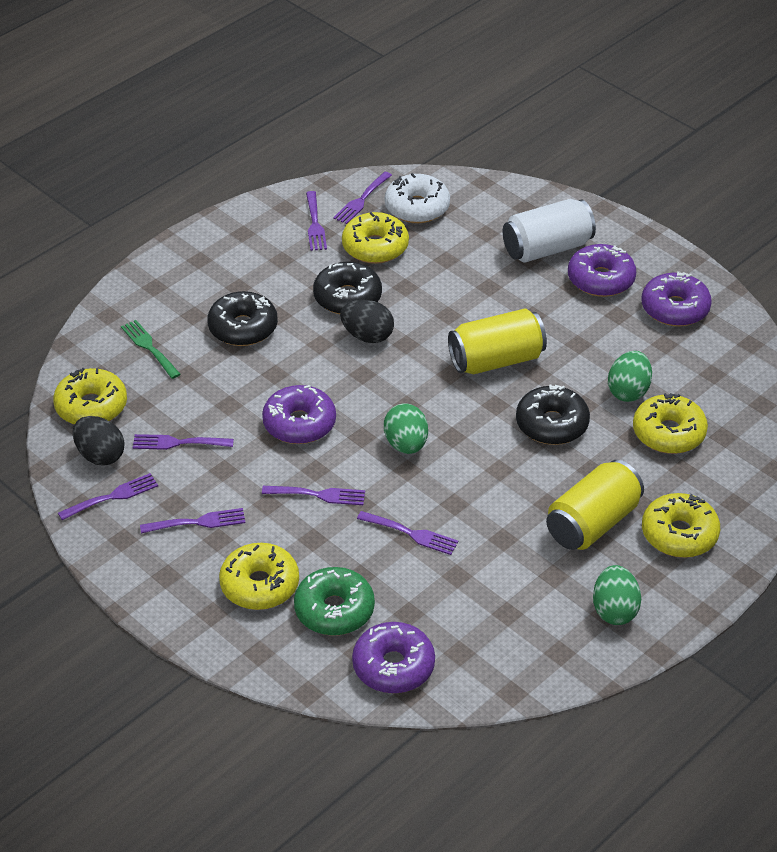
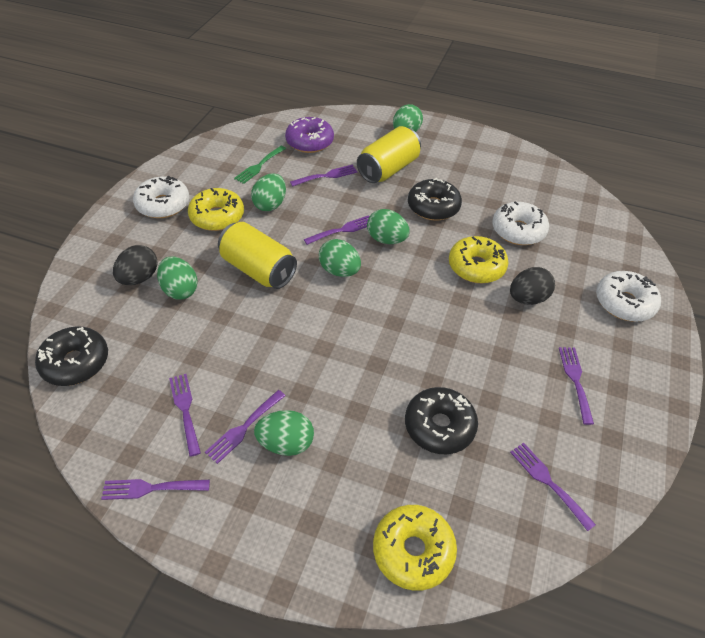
green donut: 1 -> 0
green egg: 3 -> 6
purple donut: 4 -> 1
white can: 1 -> 0
white donut: 1 -> 3
yellow donut: 5 -> 3

